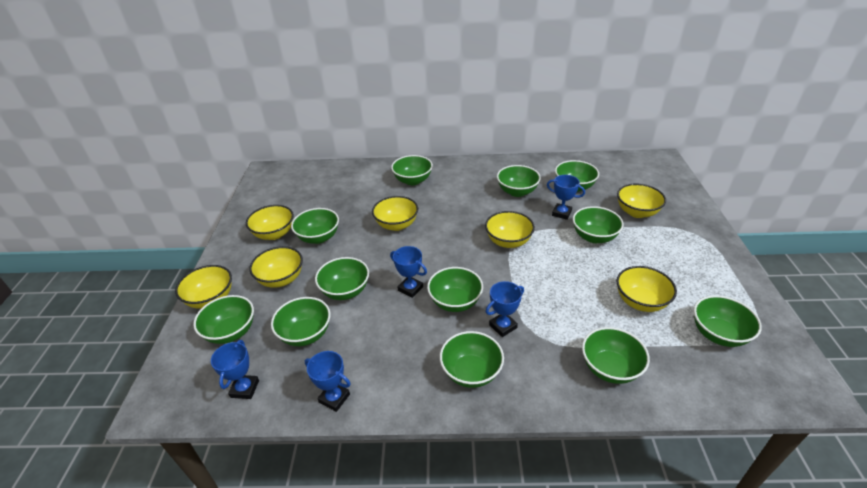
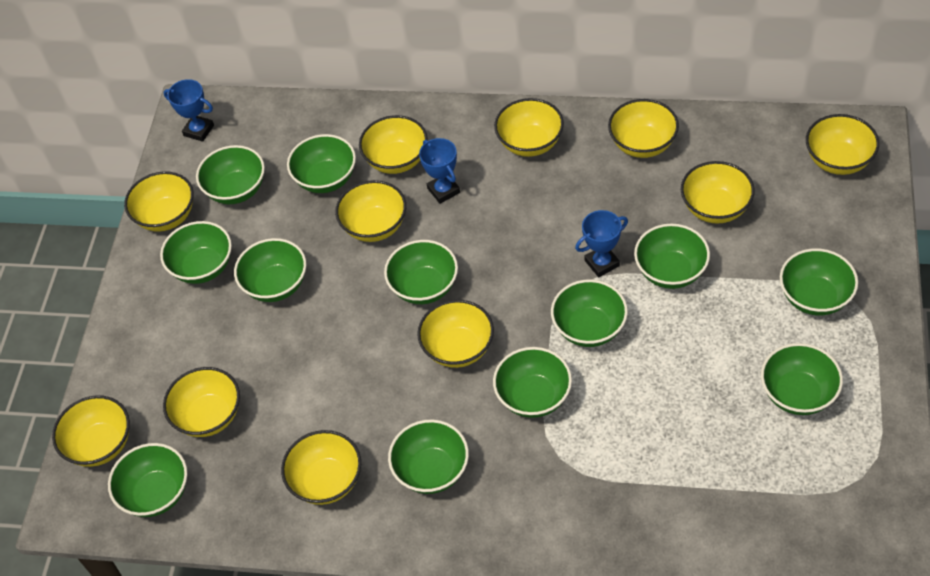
blue trophy: 5 -> 3
yellow bowl: 7 -> 11

